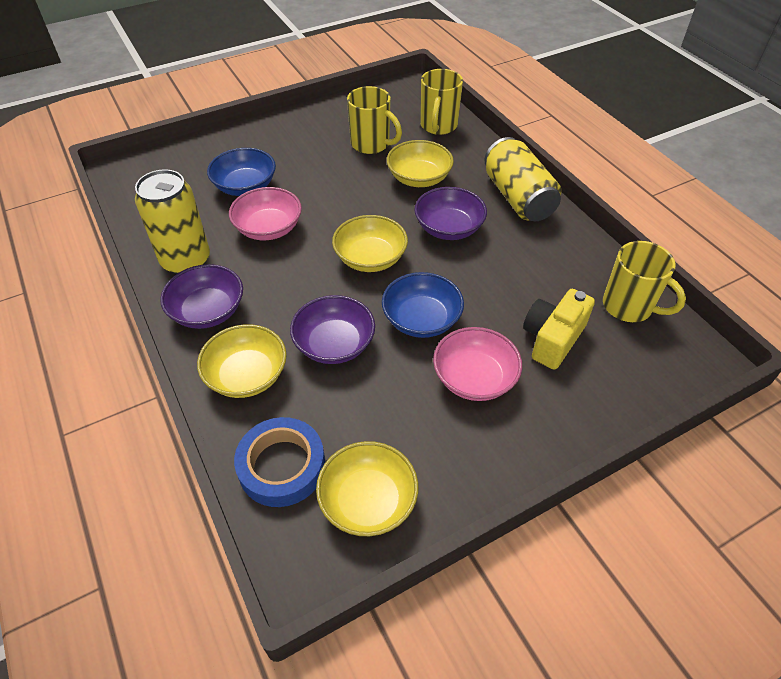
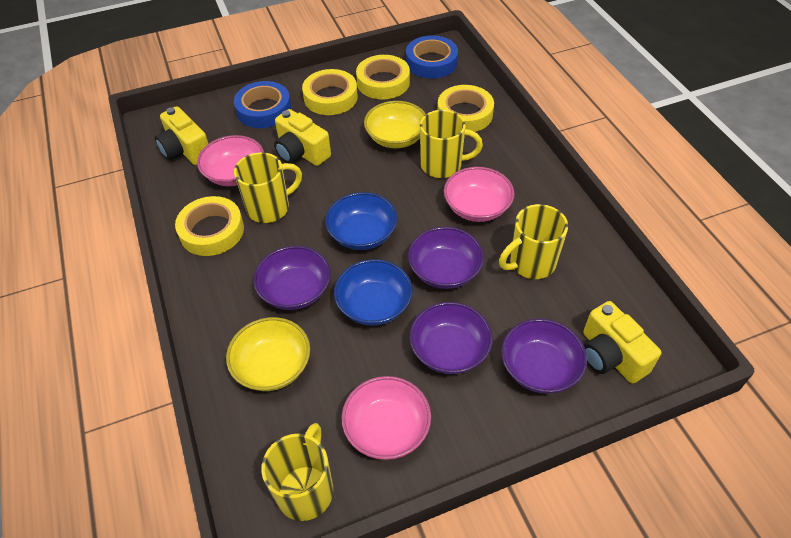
blue tape: 1 -> 2
pink bowl: 2 -> 3
purple bowl: 3 -> 4
yellow bowl: 4 -> 2
yellow camera: 1 -> 3
yellow can: 2 -> 0
yellow mug: 3 -> 4
yellow tape: 0 -> 4

